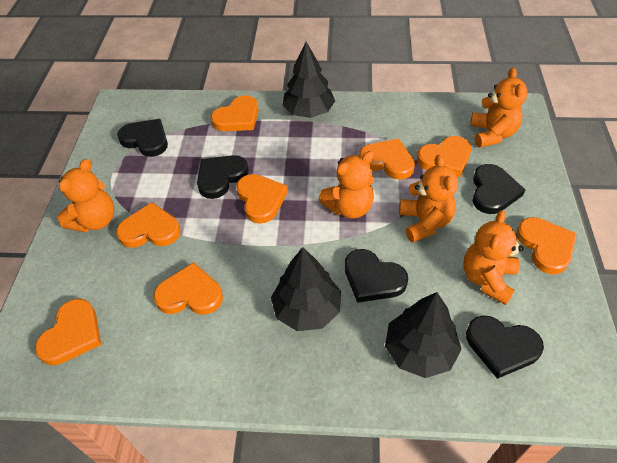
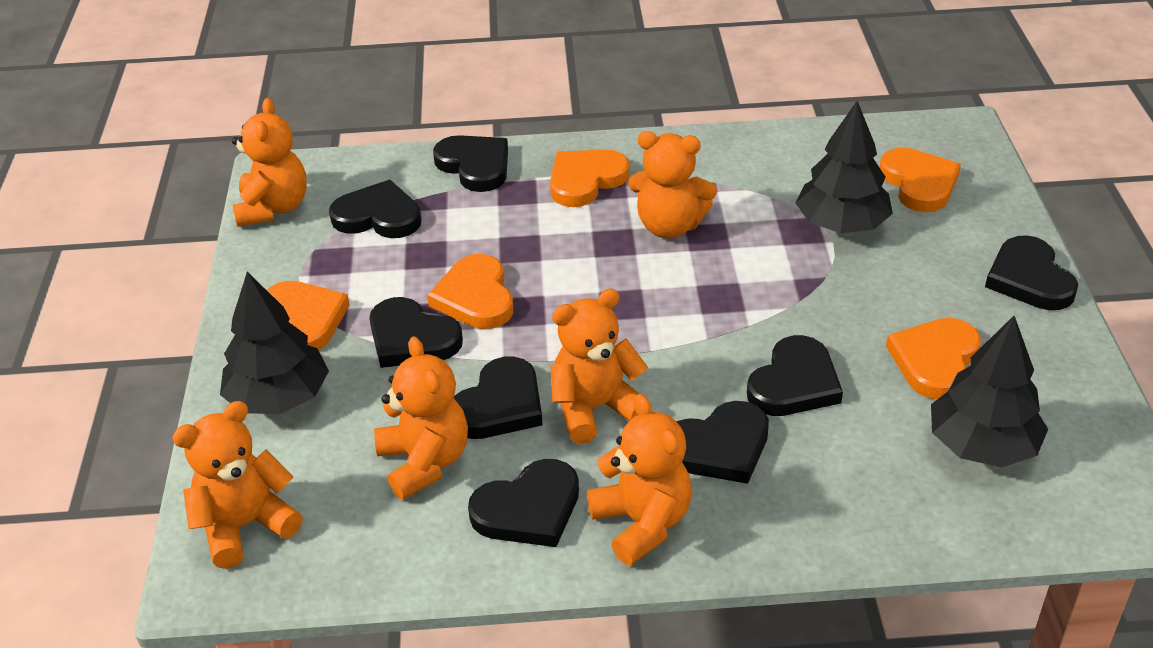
black heart: 5 -> 8
orange heart: 8 -> 5
orange teddy bear: 5 -> 6

